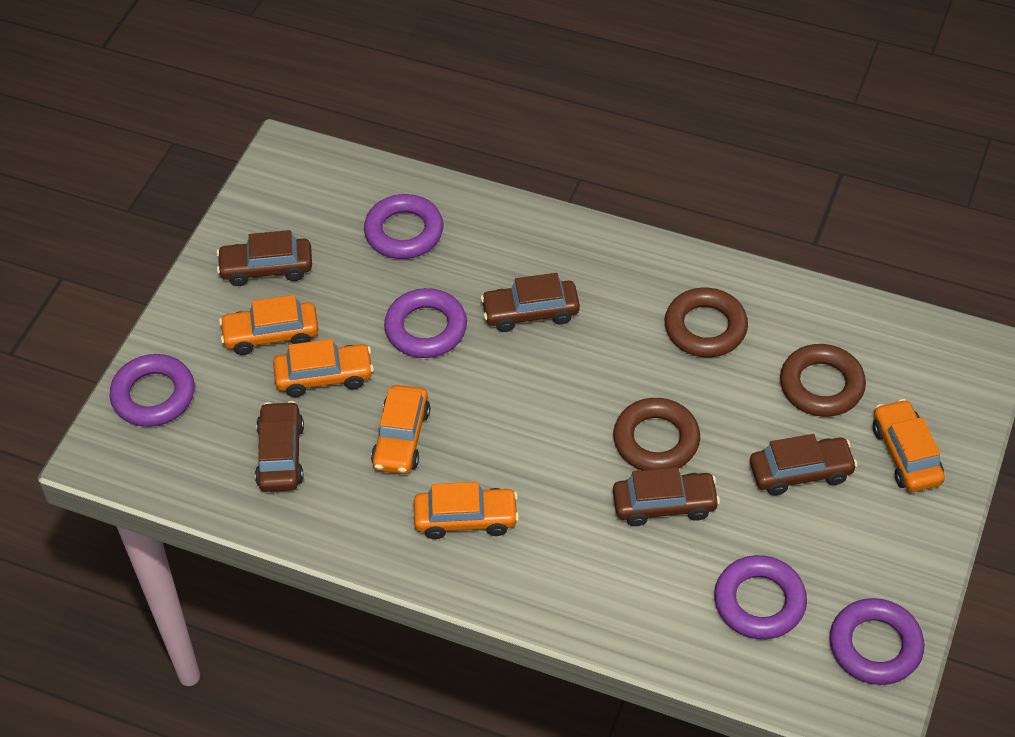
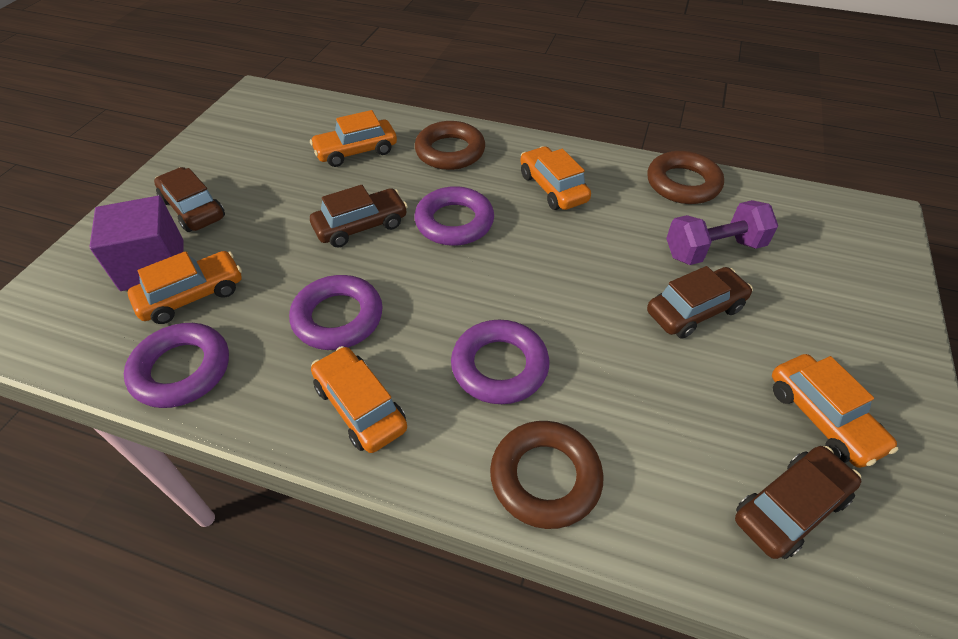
brown car: 5 -> 4
purple cube: 0 -> 1
purple dumbbell: 0 -> 1
purple ring: 5 -> 4

